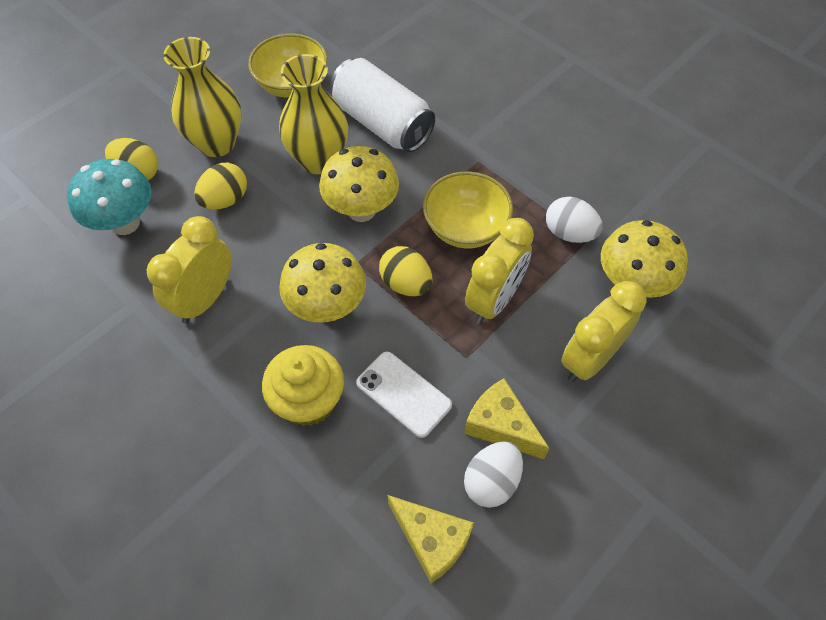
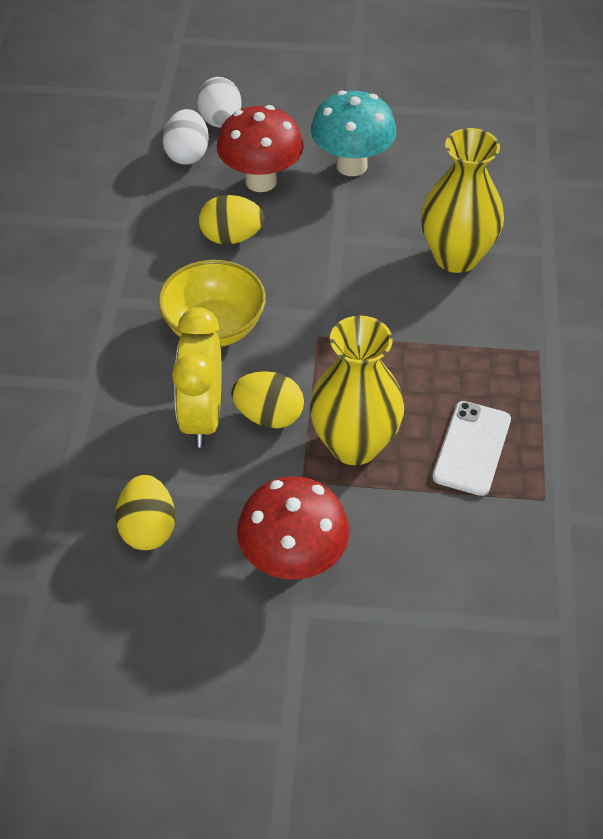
red mushroom: 0 -> 2
white can: 1 -> 0
yellow bowl: 2 -> 1
yellow cheese: 2 -> 0
yellow clock: 3 -> 1
yellow cupcake: 1 -> 0
yellow mushroom: 3 -> 0

